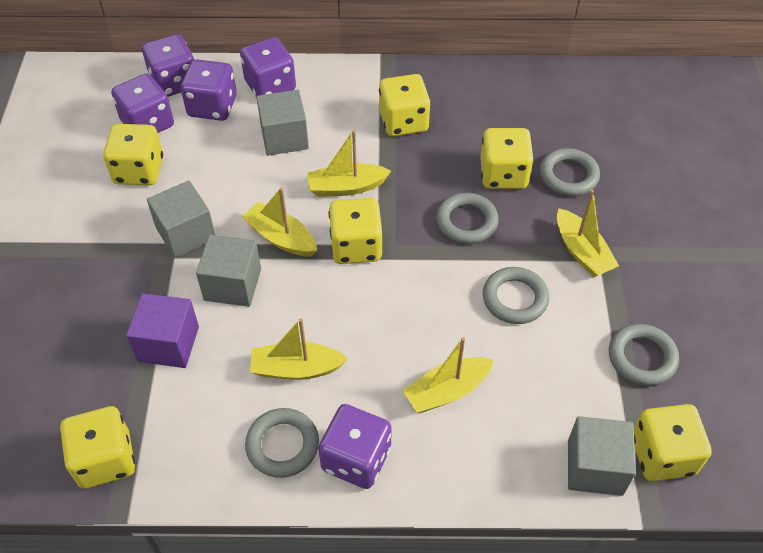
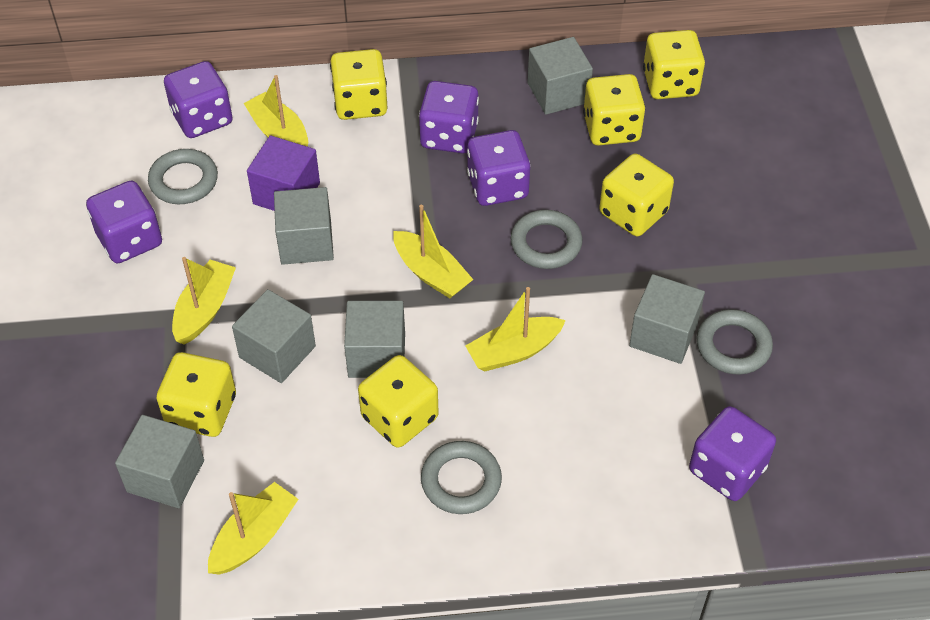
grey cube: 4 -> 6
grey ring: 5 -> 4

